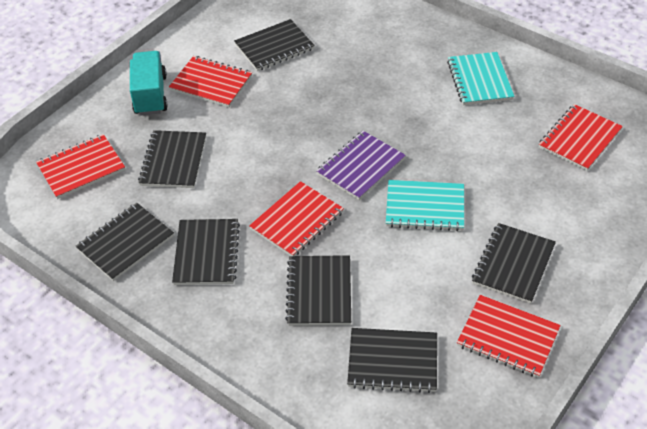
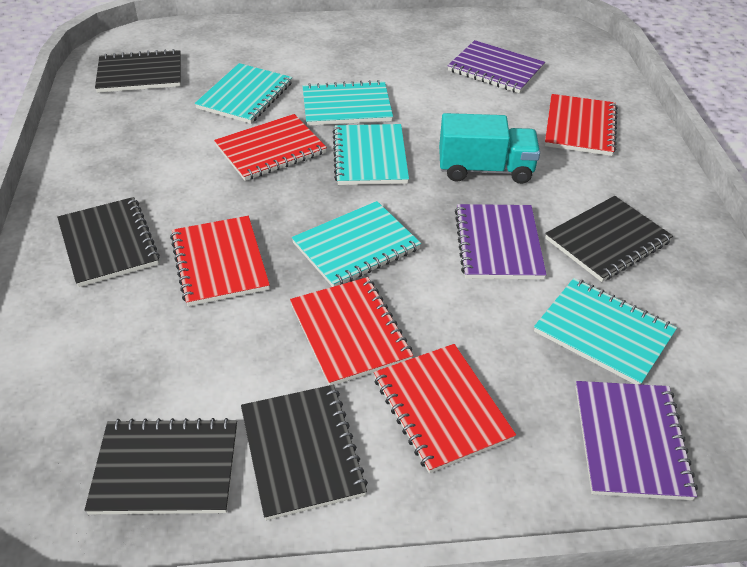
black notebook: 7 -> 5
purple notebook: 1 -> 3
turquoise notebook: 2 -> 5

